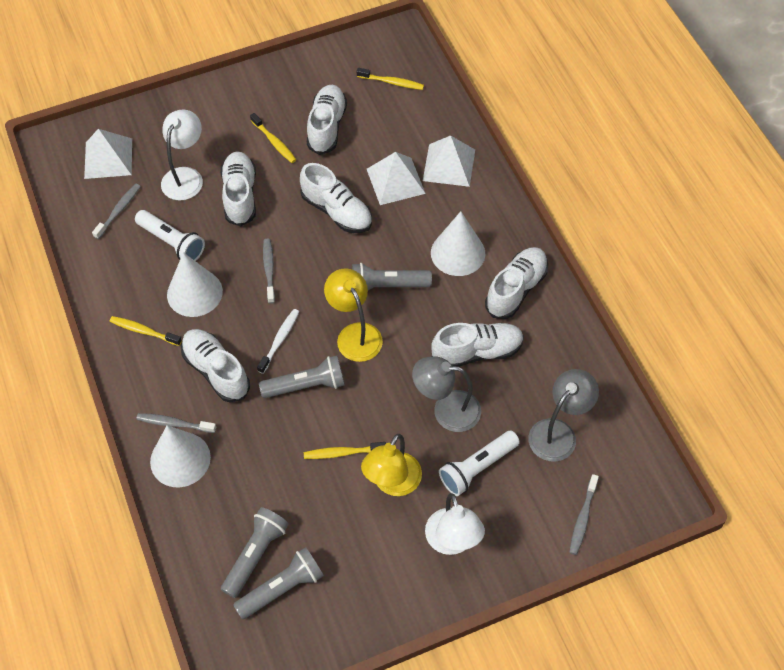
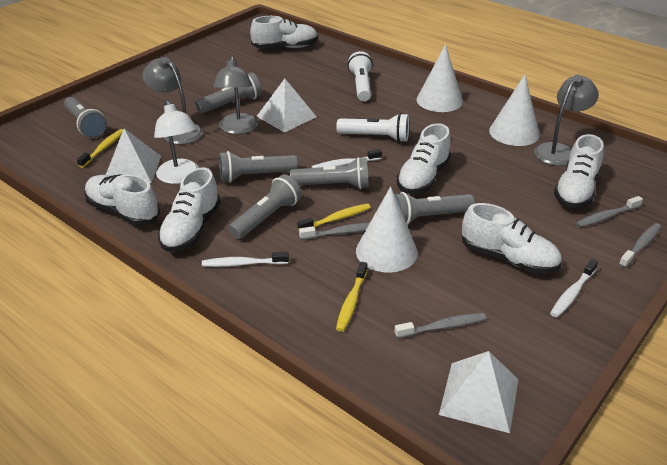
grey flashlight: 4 -> 6
grey lamp: 2 -> 3
white lamp: 2 -> 1
white toothbrush: 1 -> 3
yellow lamp: 2 -> 0
yellow toothbrush: 4 -> 3

